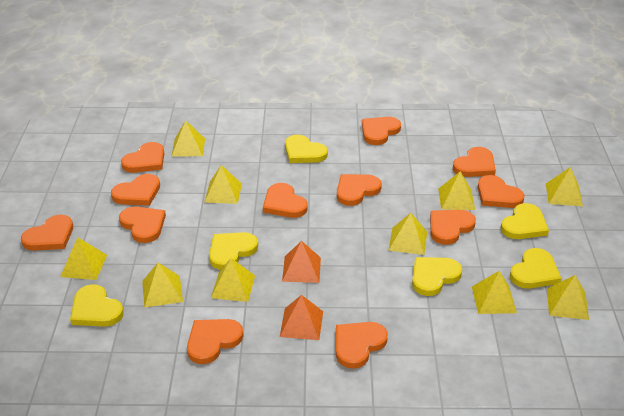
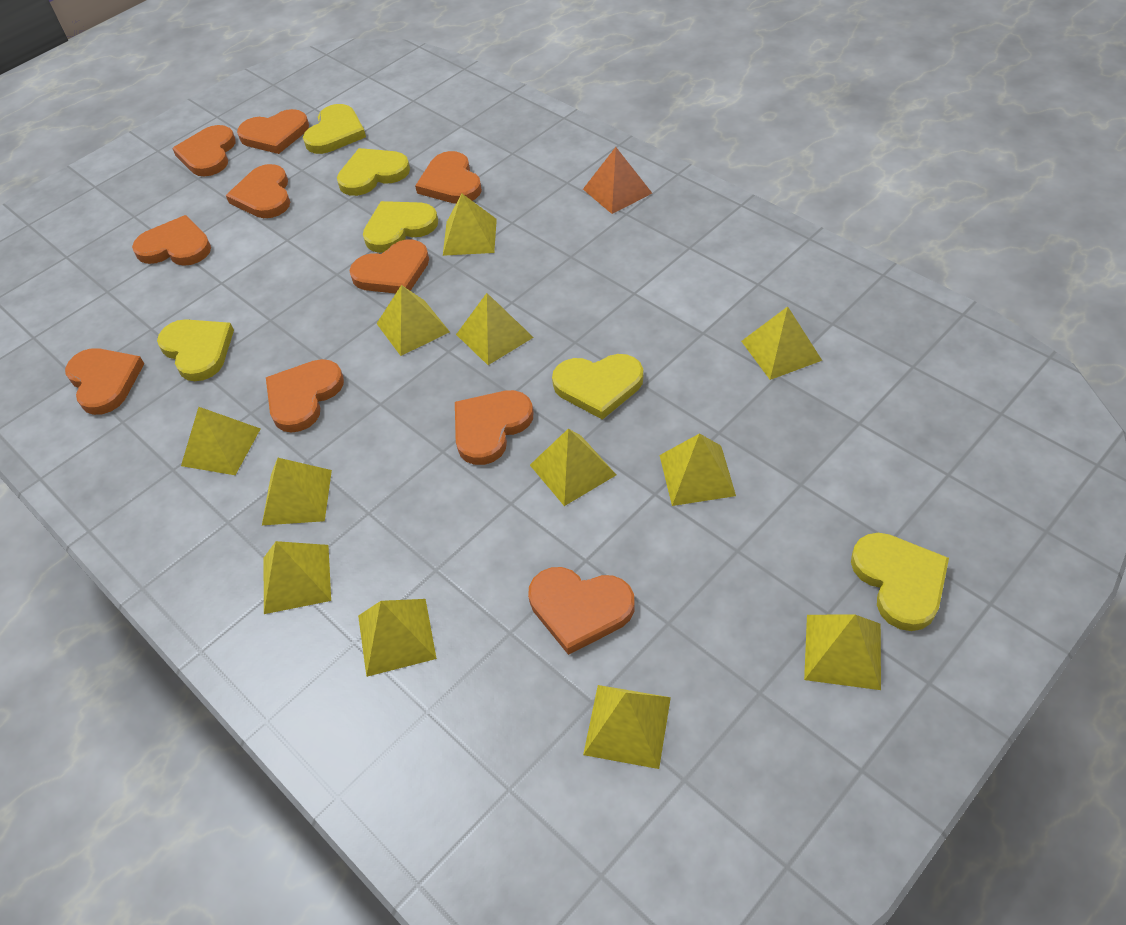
orange heart: 12 -> 10
orange pyramid: 2 -> 1
yellow pyramid: 10 -> 12

